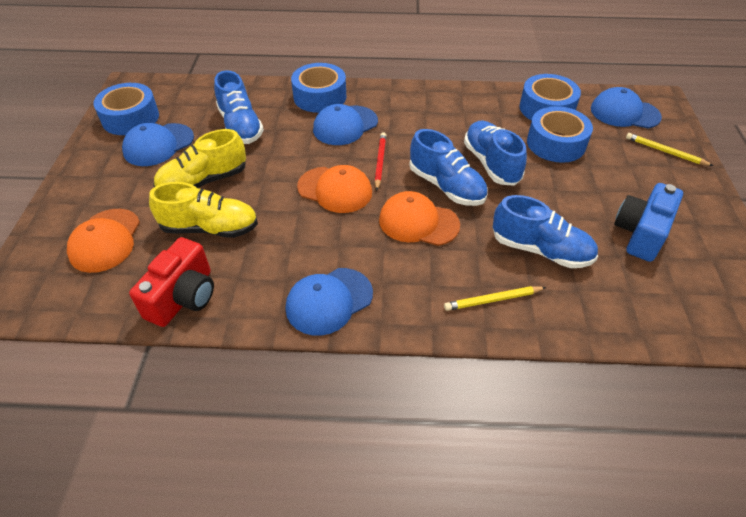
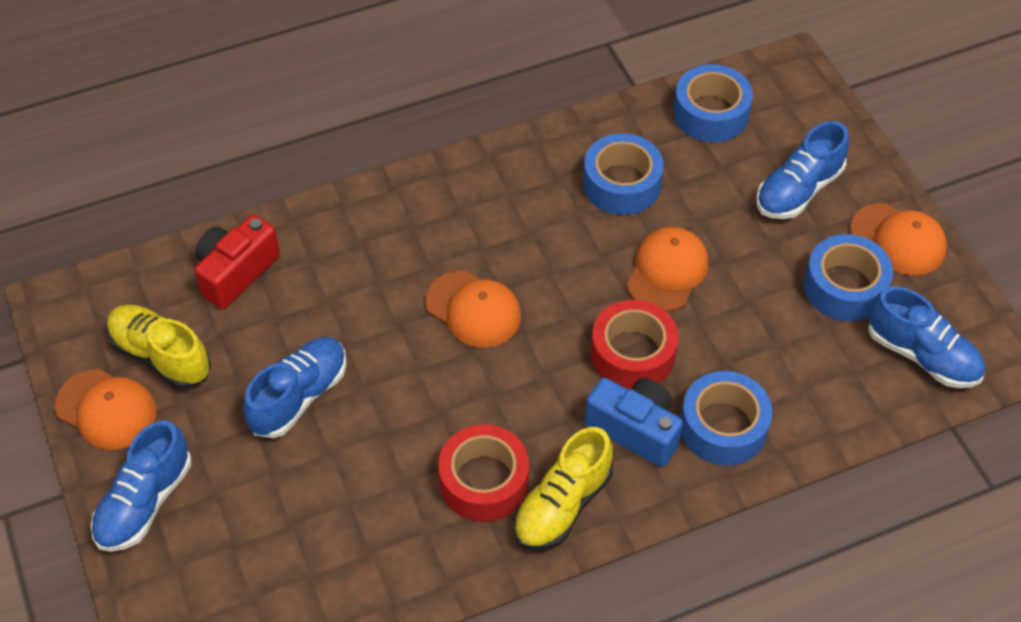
blue cap: 4 -> 0
orange cap: 3 -> 4
red pencil: 1 -> 0
red tape: 0 -> 2
yellow pencil: 2 -> 0

